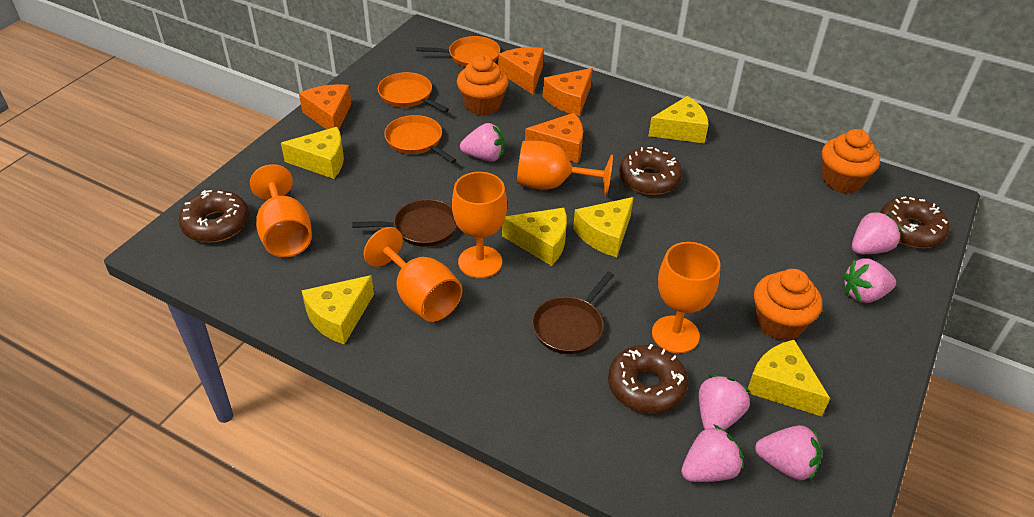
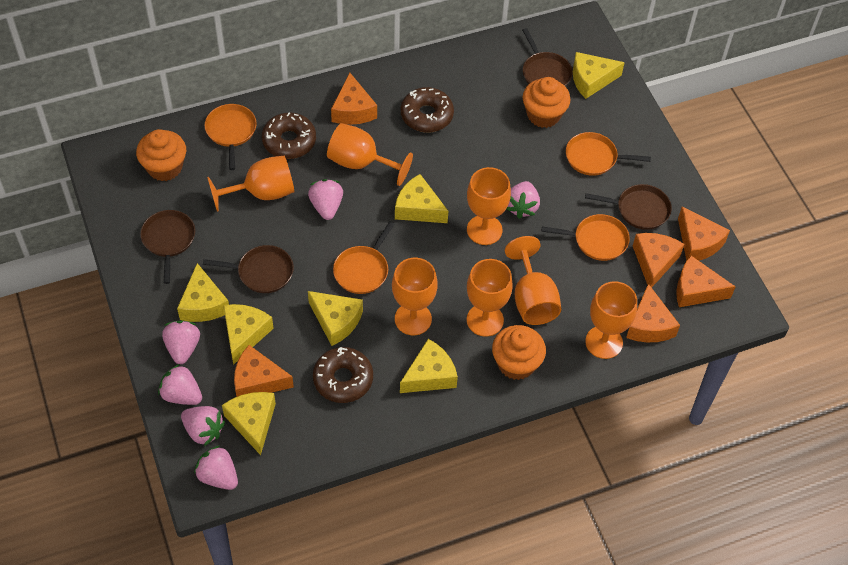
brown donut: 4 -> 3
brown pan: 2 -> 4
orange cheese: 4 -> 6
orange goblet: 5 -> 7
orange pan: 3 -> 4
yellow cheese: 6 -> 7

